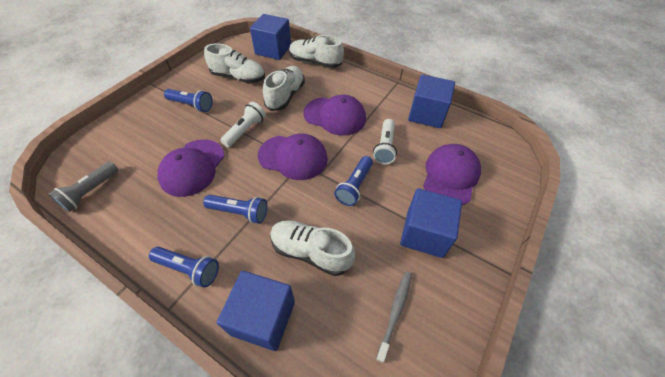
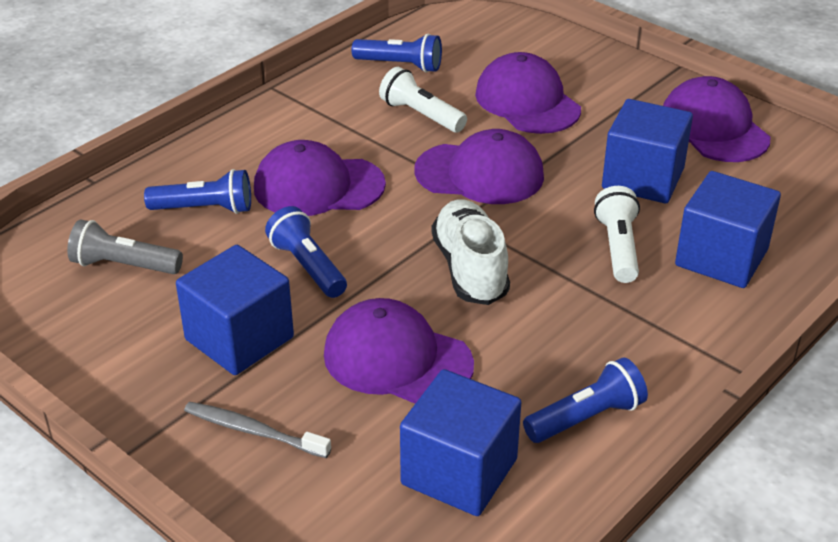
purple cap: 4 -> 5
white shoe: 4 -> 1

